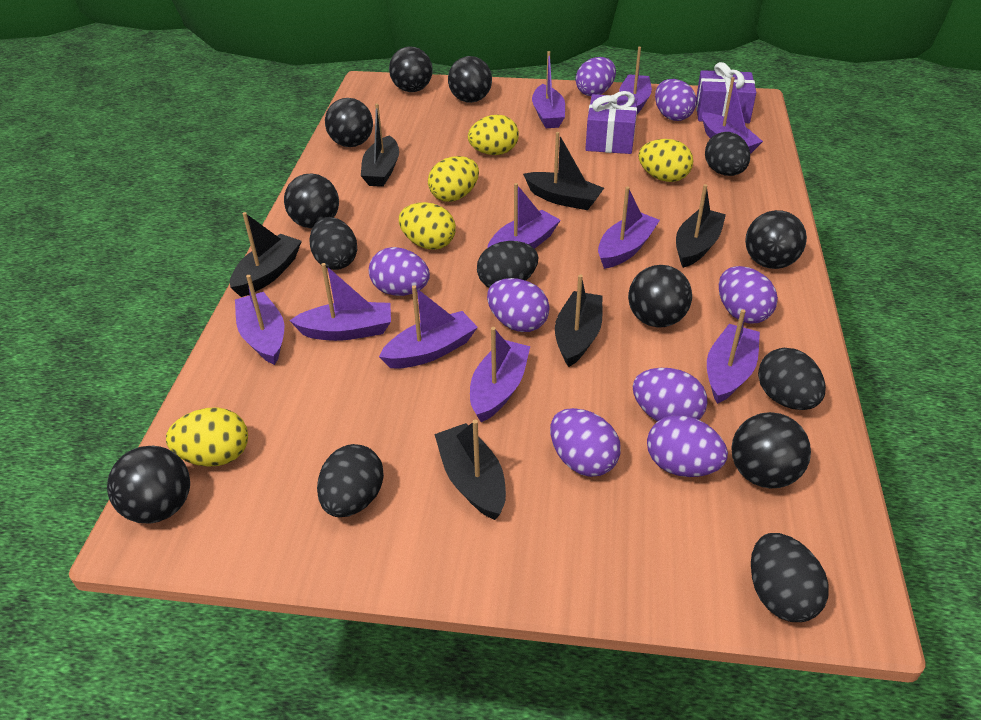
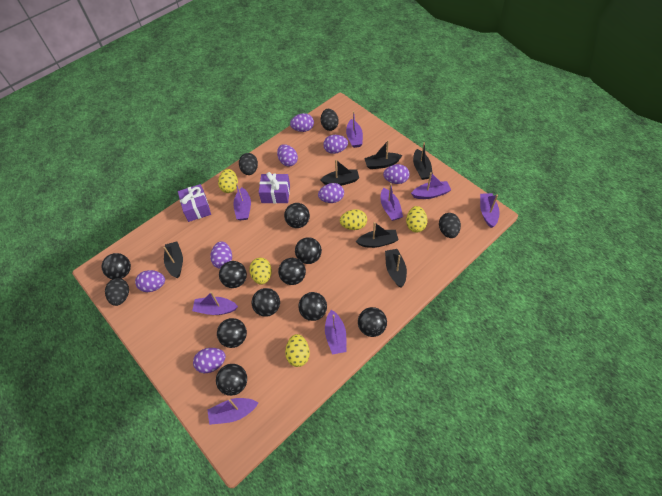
black ball: 8 -> 10
black egg: 6 -> 4
purple boat: 10 -> 8

